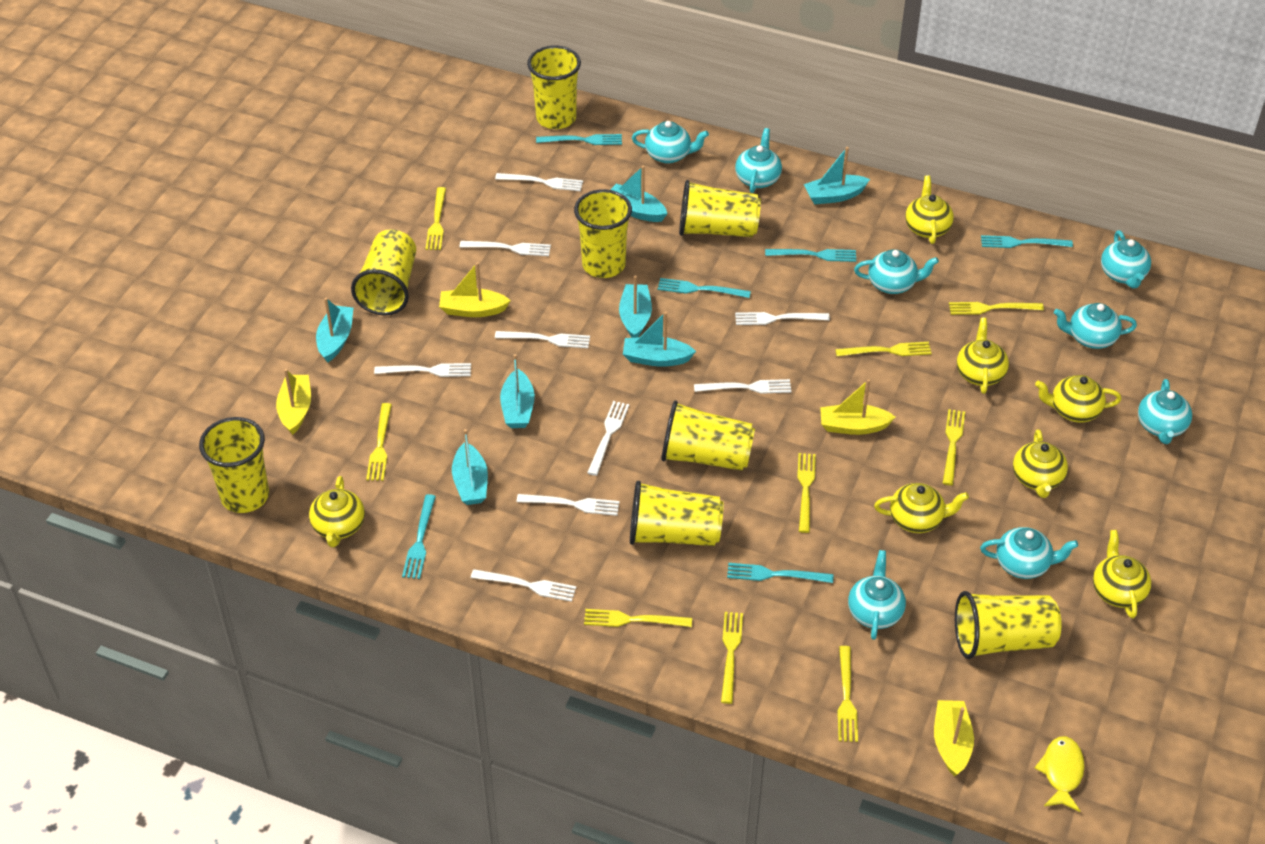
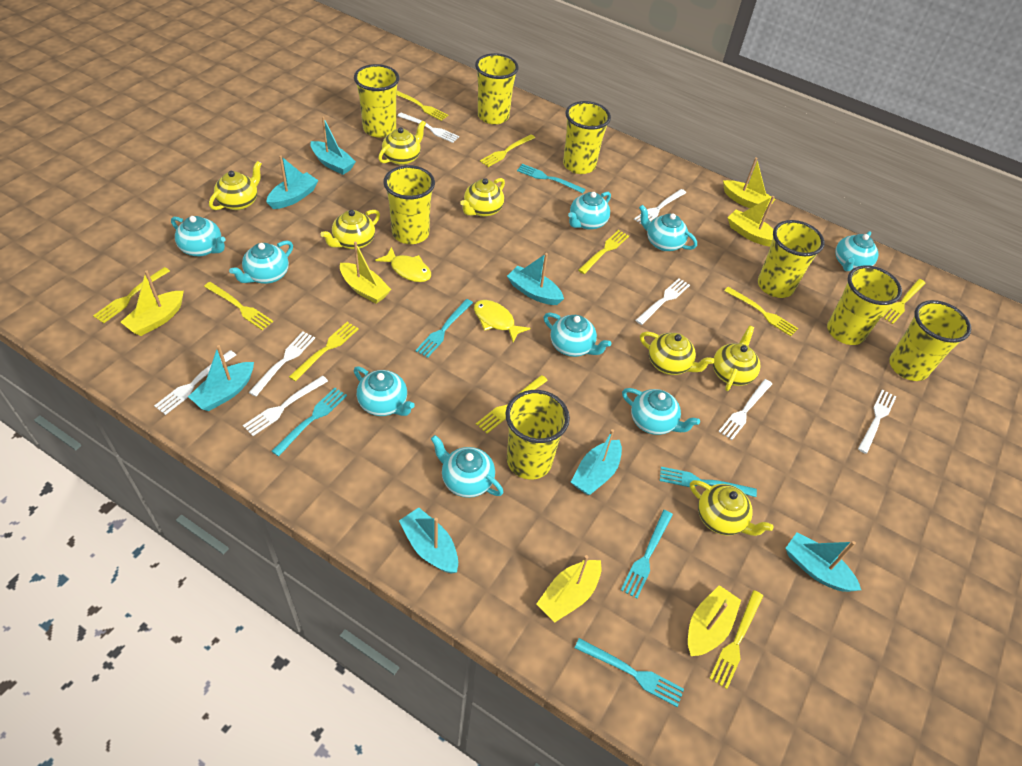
turquoise teapot: 8 -> 9
white fork: 9 -> 8
yellow boat: 4 -> 6
yellow fish: 1 -> 2
yellow fork: 9 -> 10

